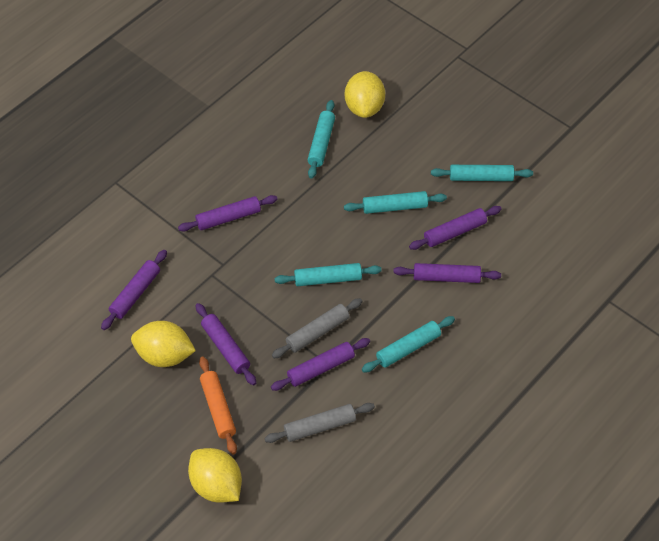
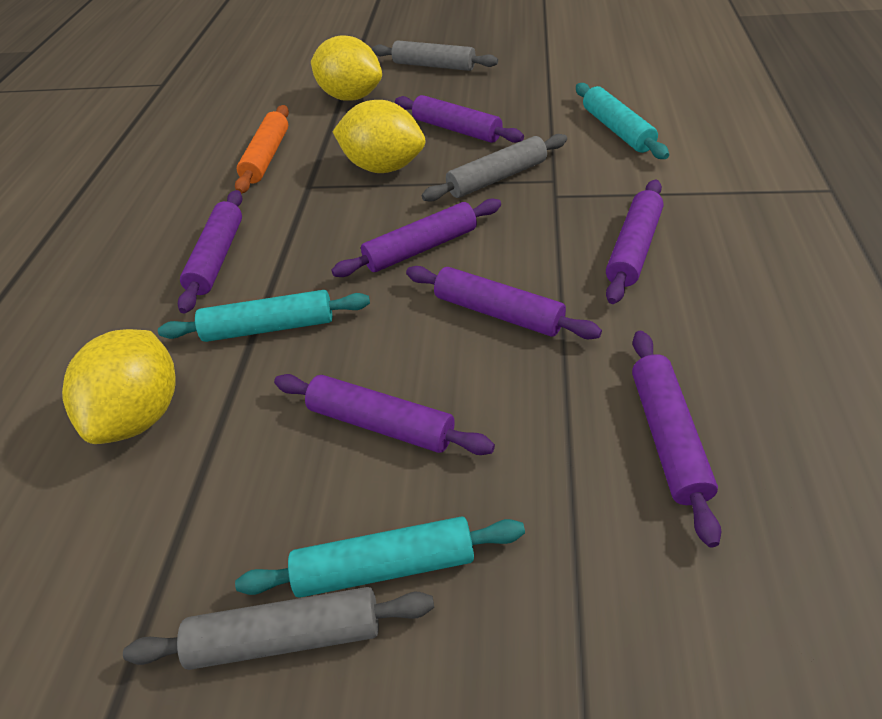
grey rolling pin: 2 -> 3
purple rolling pin: 6 -> 7
turquoise rolling pin: 5 -> 3

